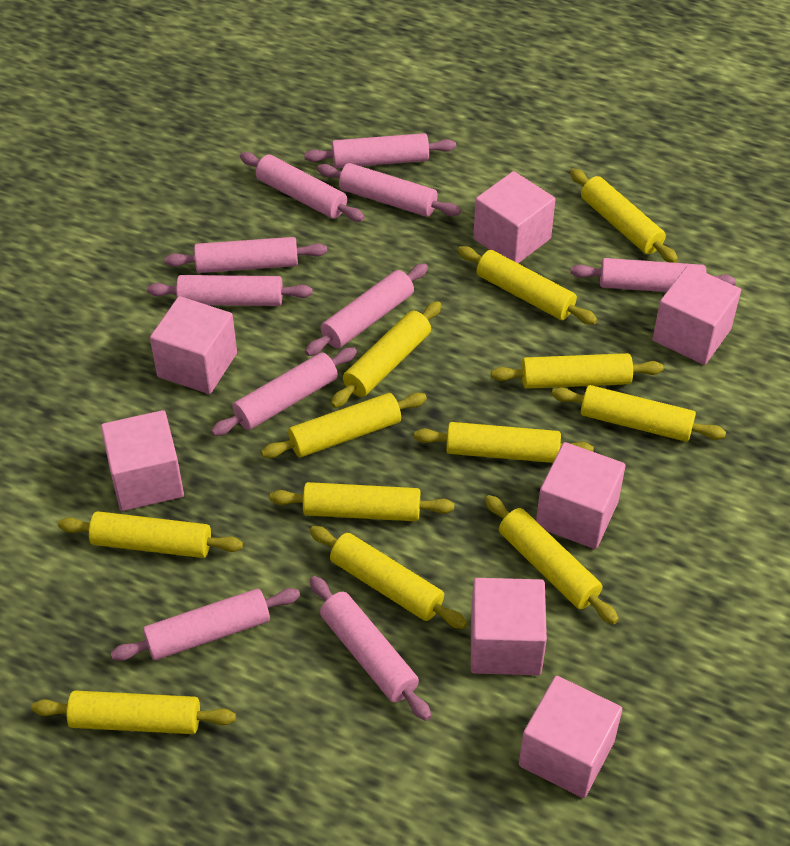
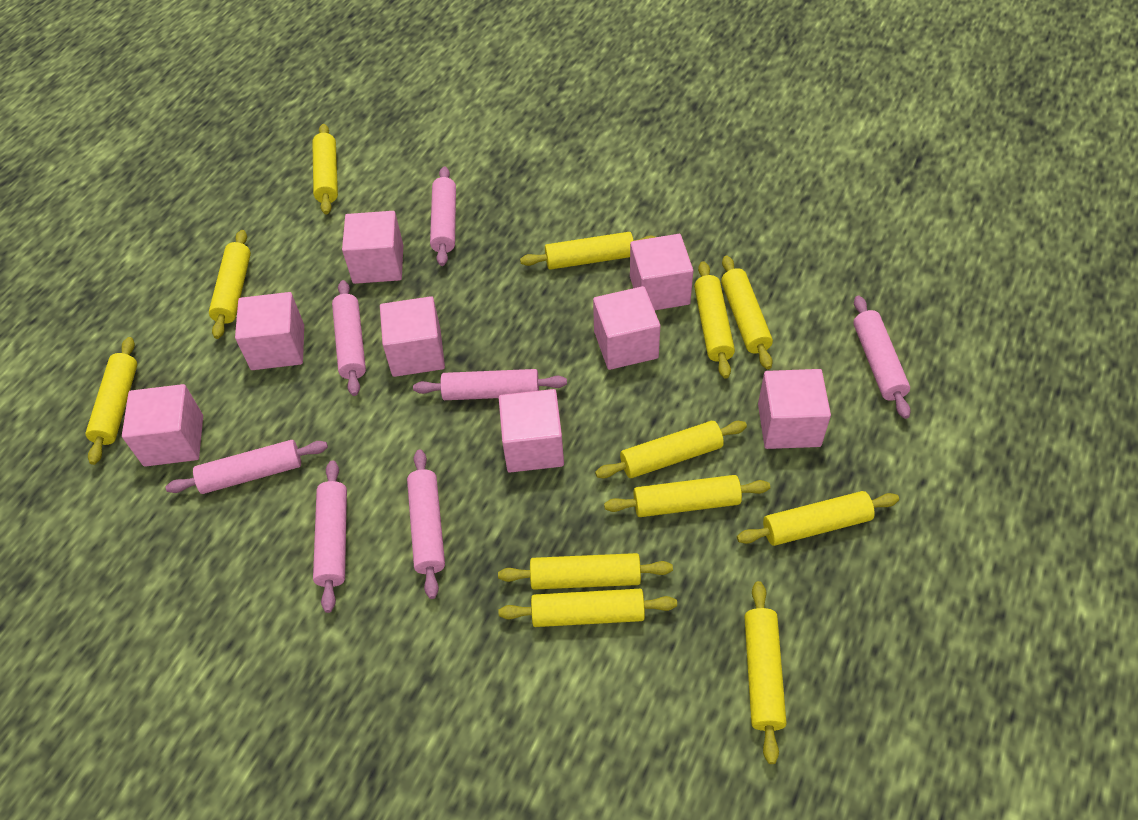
pink cube: 7 -> 8
pink rolling pin: 10 -> 7

